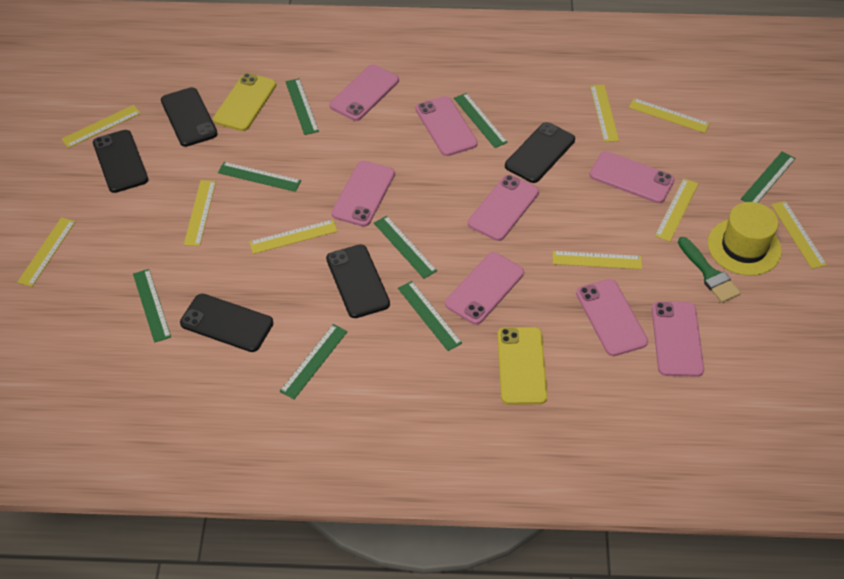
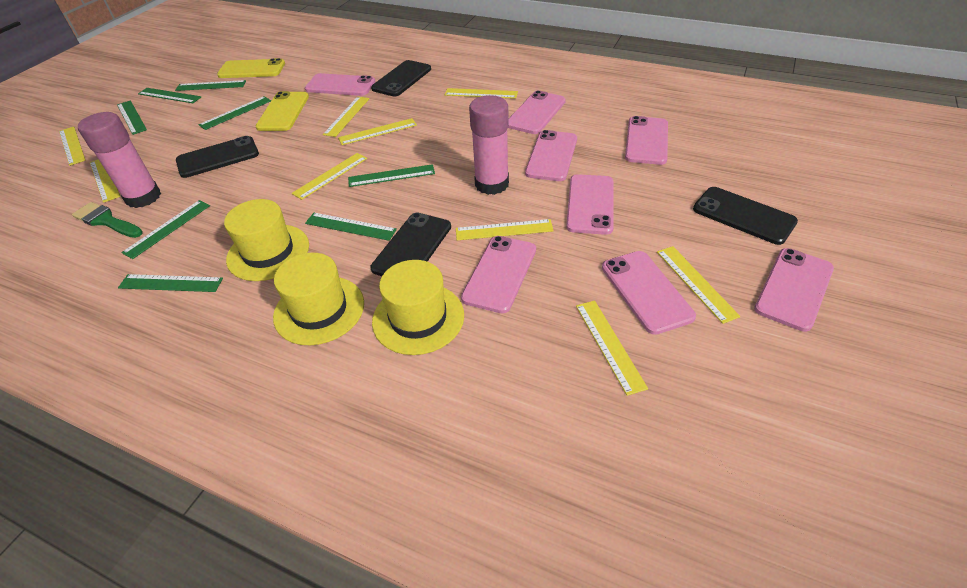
black phone: 5 -> 4
pink glue stick: 0 -> 2
yellow hat: 1 -> 3

